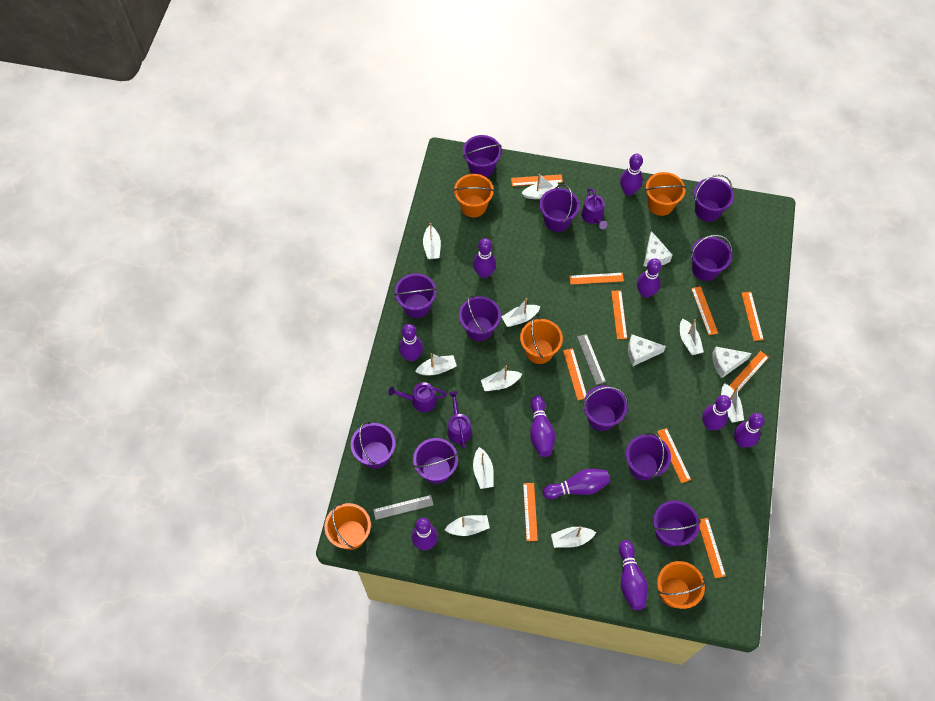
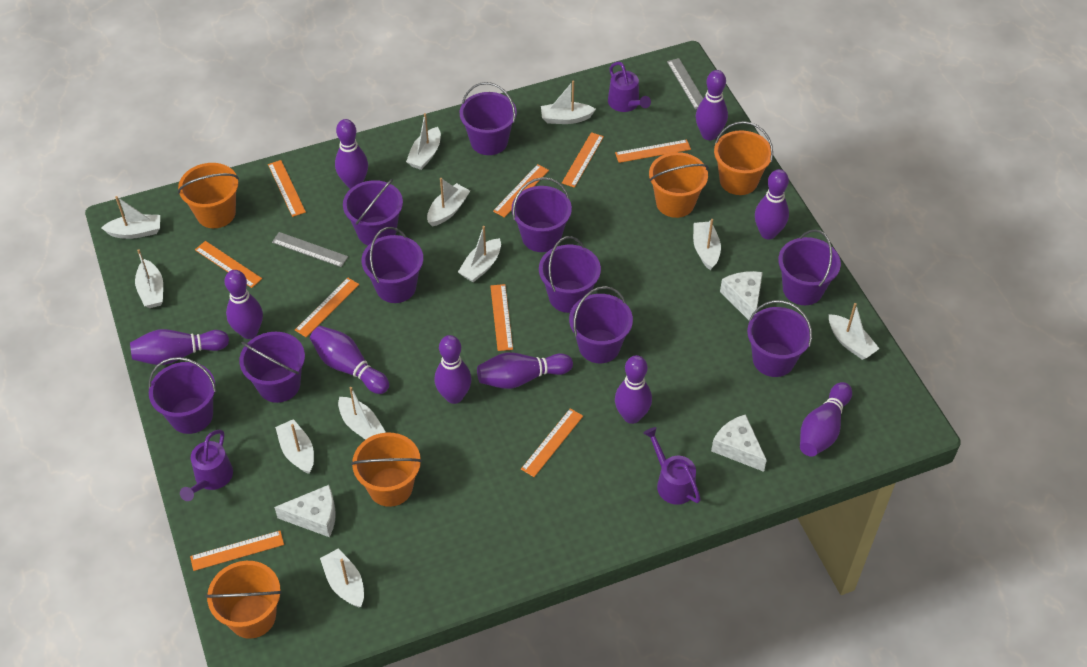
orange ruler: 10 -> 9
purple bucket: 11 -> 10
white boat: 10 -> 11

